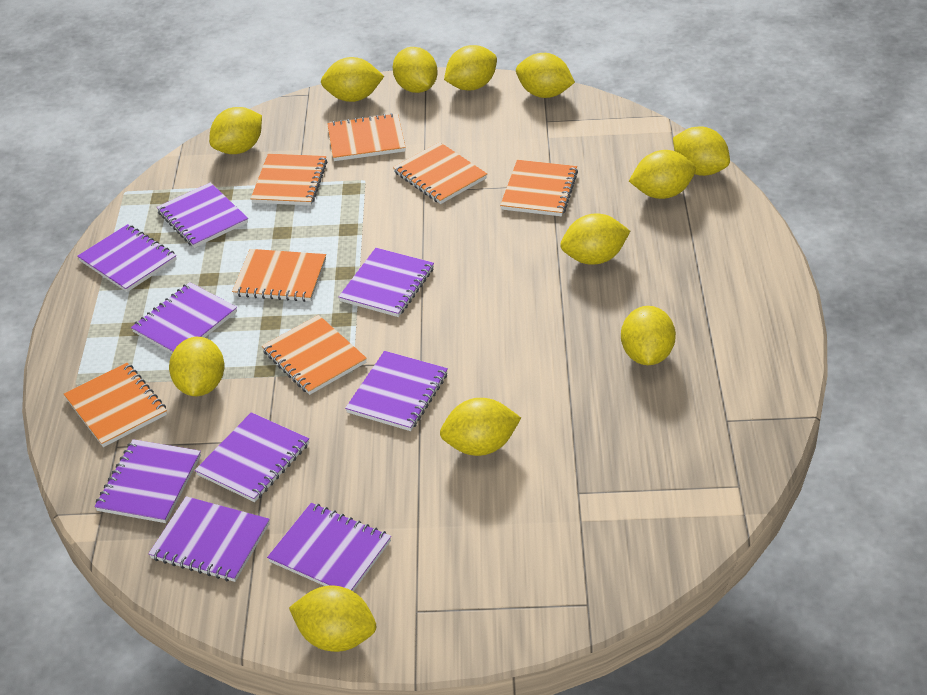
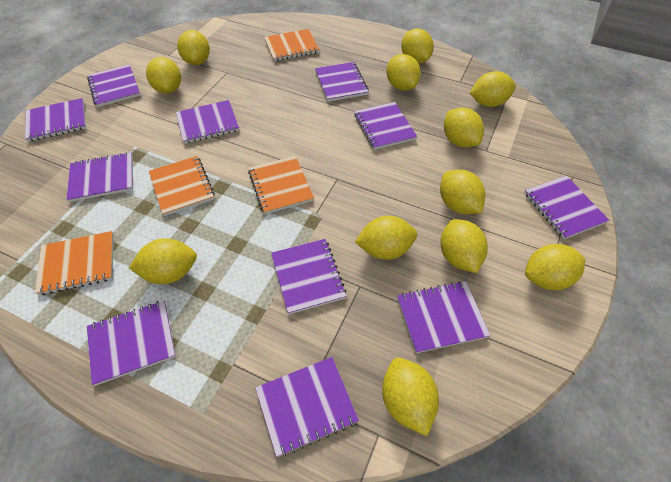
orange notebook: 7 -> 4
purple notebook: 9 -> 11

